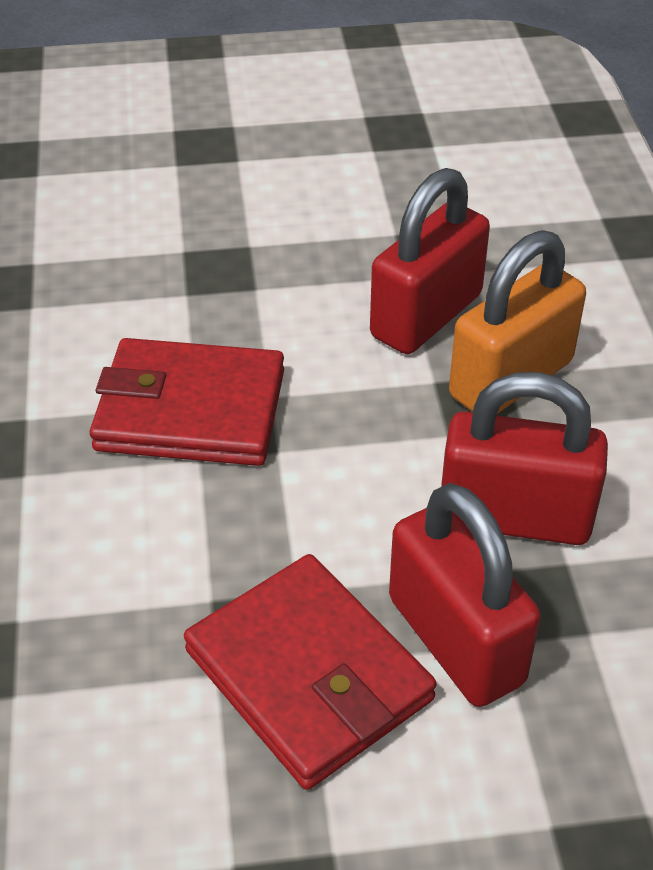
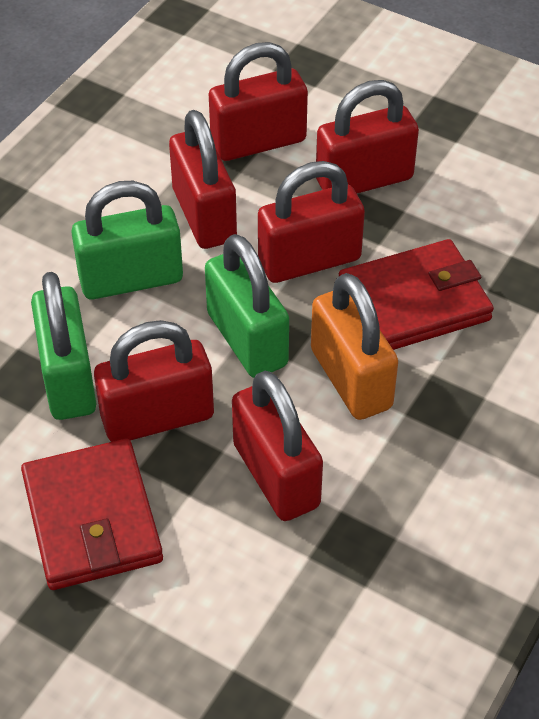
green padlock: 0 -> 3
red padlock: 3 -> 6

